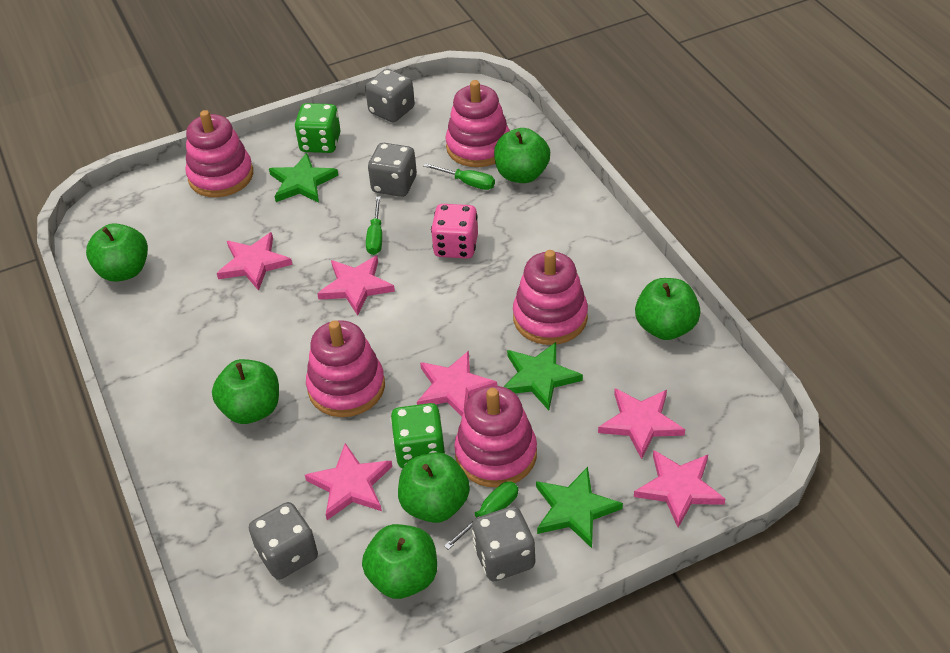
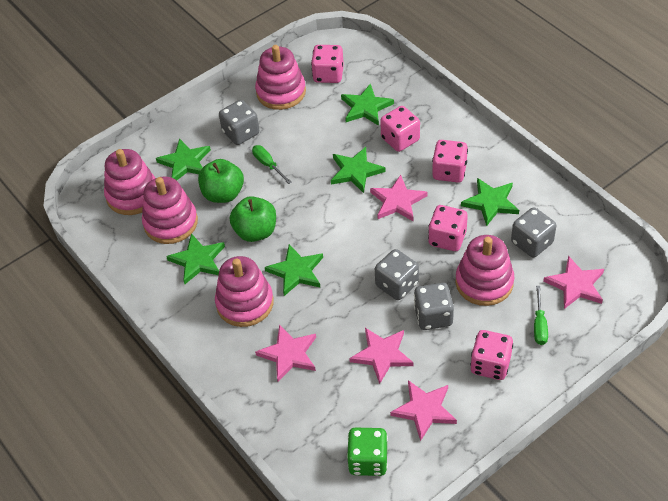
green apple: 6 -> 2
green dice: 2 -> 1
green screwdriver: 3 -> 2
green star: 3 -> 6
pink dice: 1 -> 5
pink star: 6 -> 5

